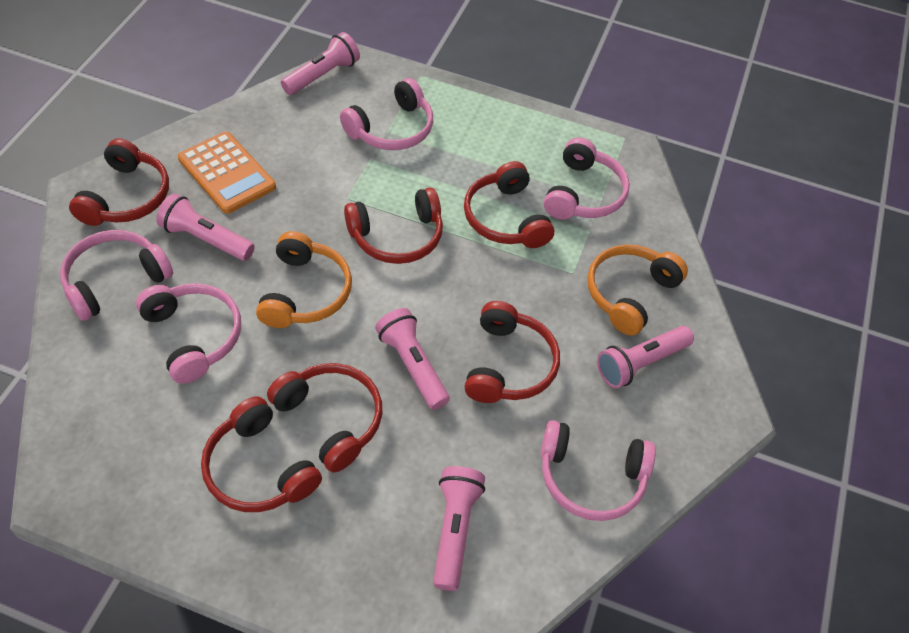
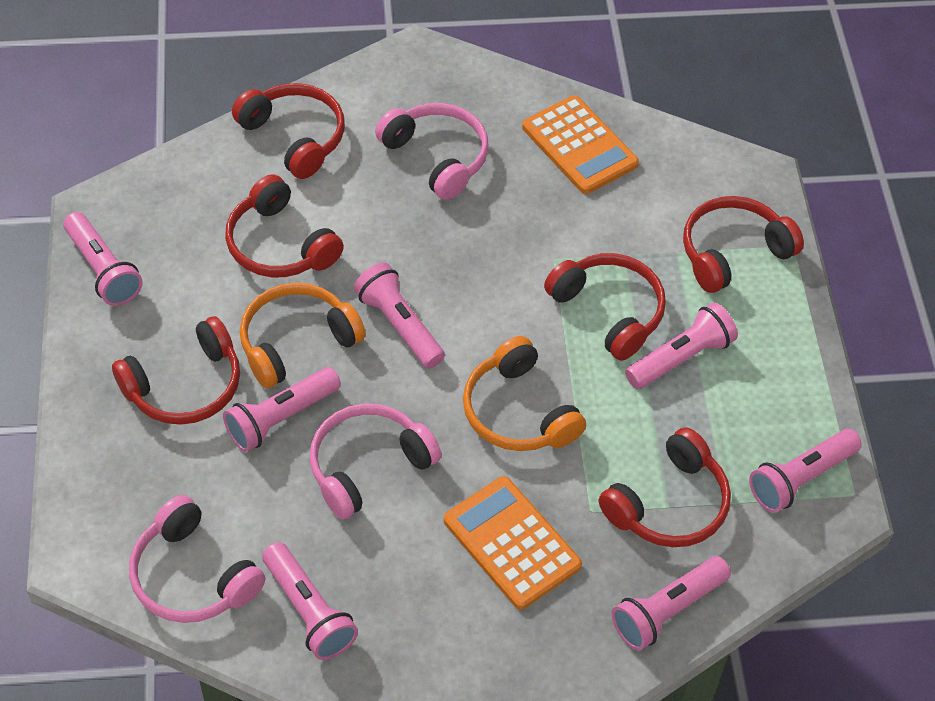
orange calculator: 1 -> 2
pink flashlight: 5 -> 7
pink headphones: 5 -> 3

